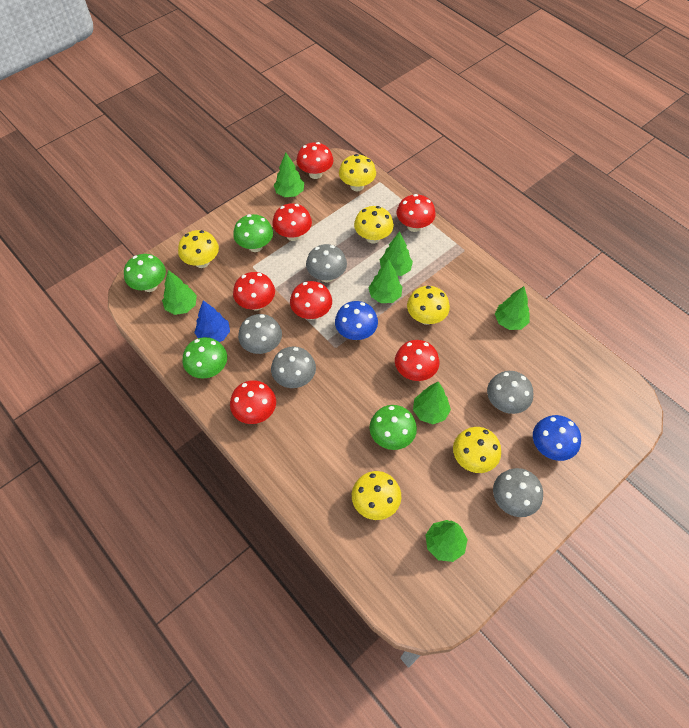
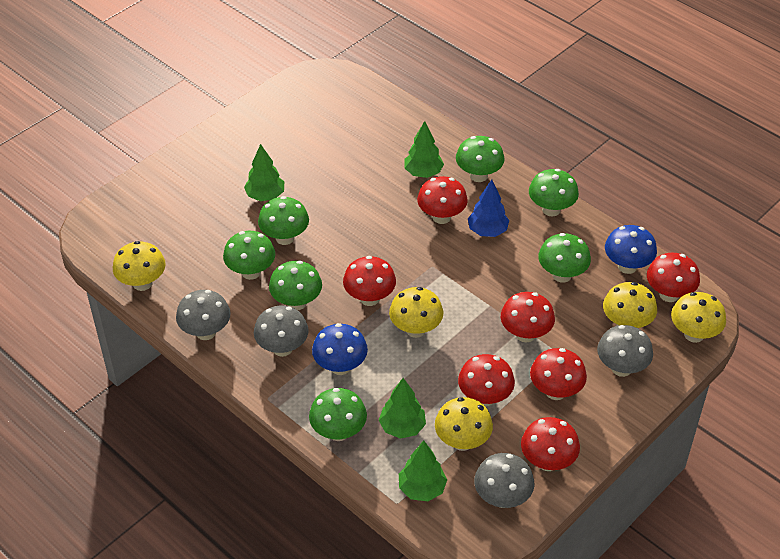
green mushroom: 4 -> 7
green tree: 7 -> 4
grey mushroom: 5 -> 4
yellow mushroom: 6 -> 5

